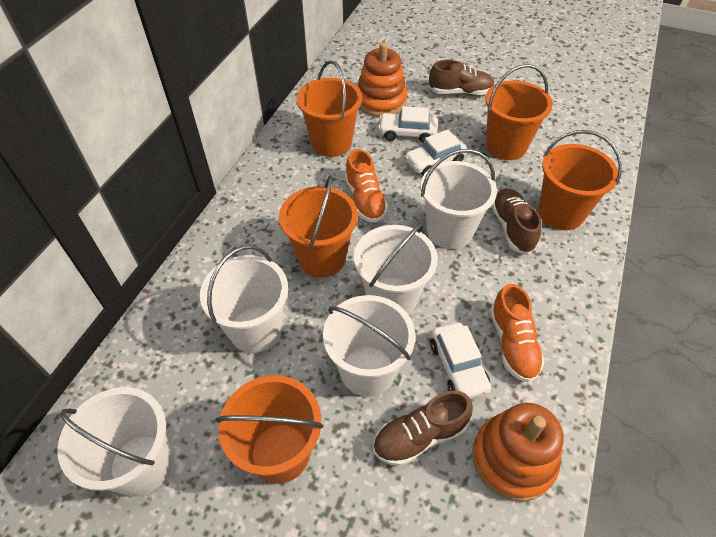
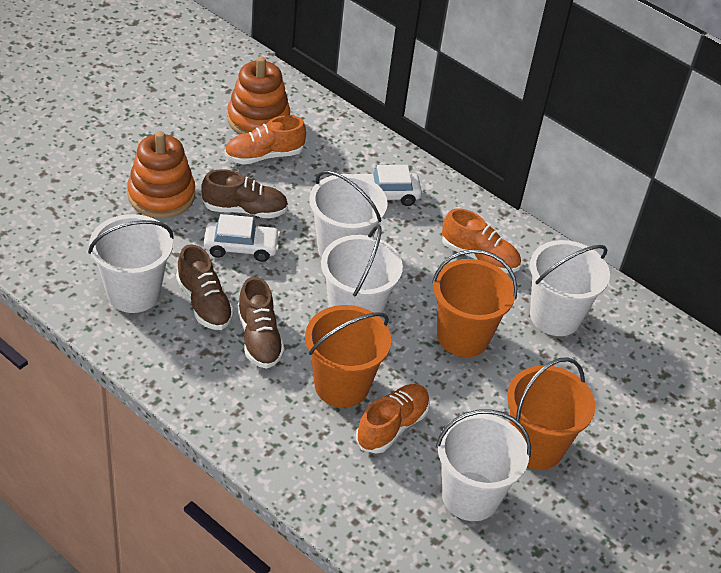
orange bucket: 5 -> 3
orange shoe: 2 -> 3
white car: 3 -> 2

